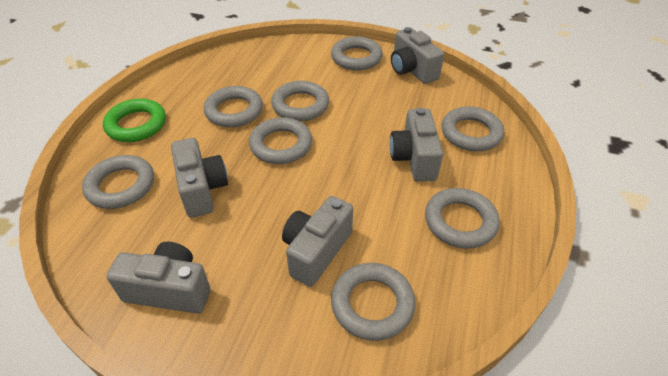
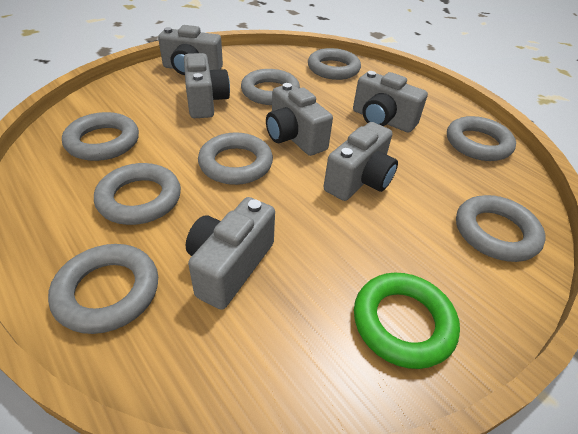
grey camera: 5 -> 6

